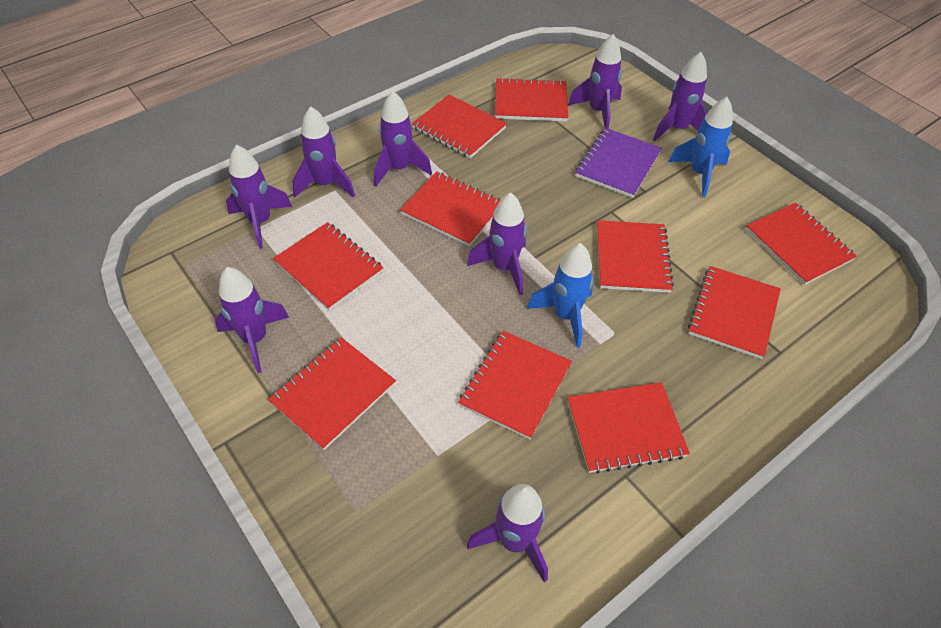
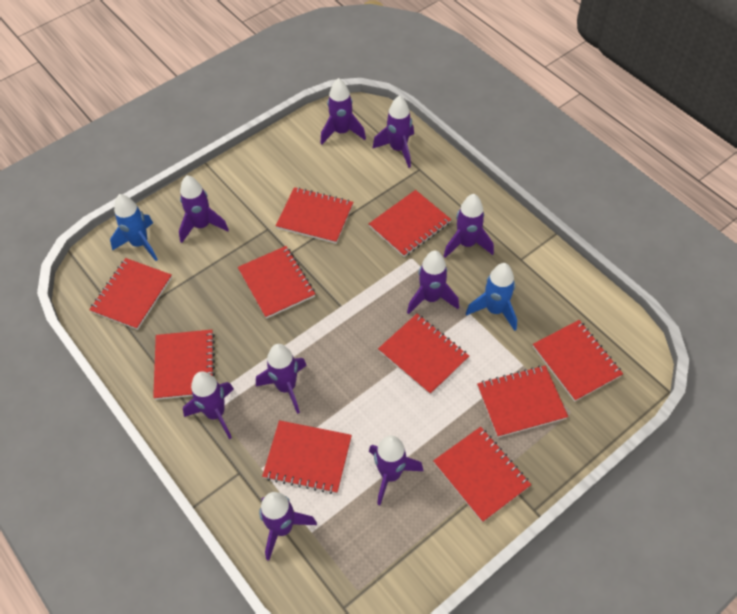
purple notebook: 1 -> 0
purple rocket: 8 -> 9

